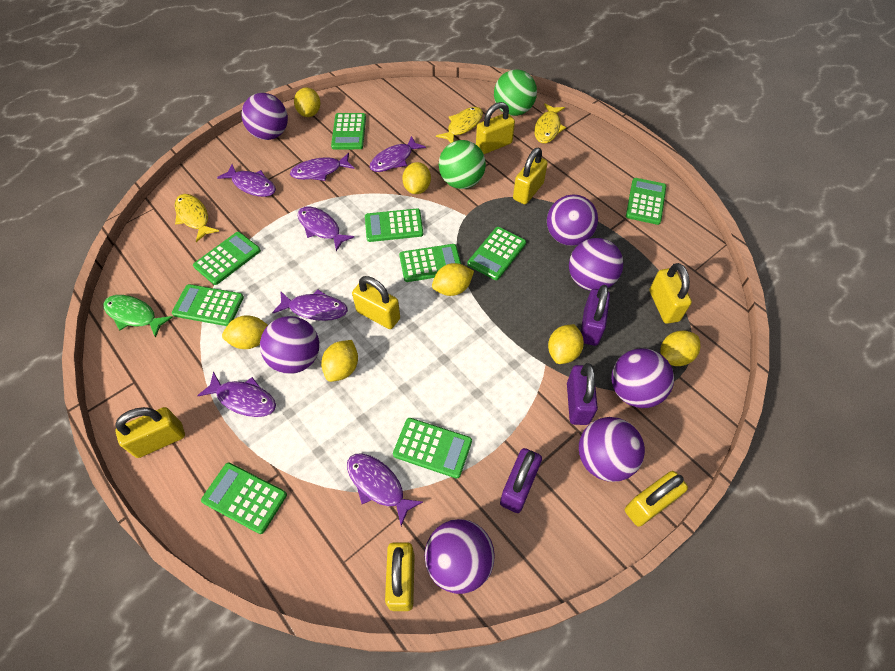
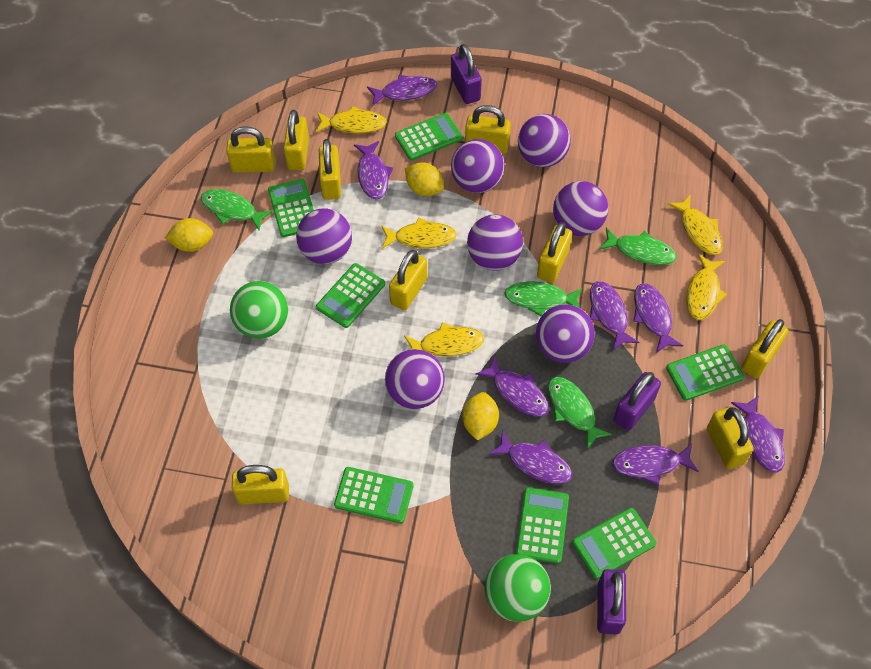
green calculator: 9 -> 7
green fish: 1 -> 4
purple fish: 7 -> 8
yellow fish: 3 -> 5
yellow lemon: 7 -> 3
yellow padlock: 7 -> 9

